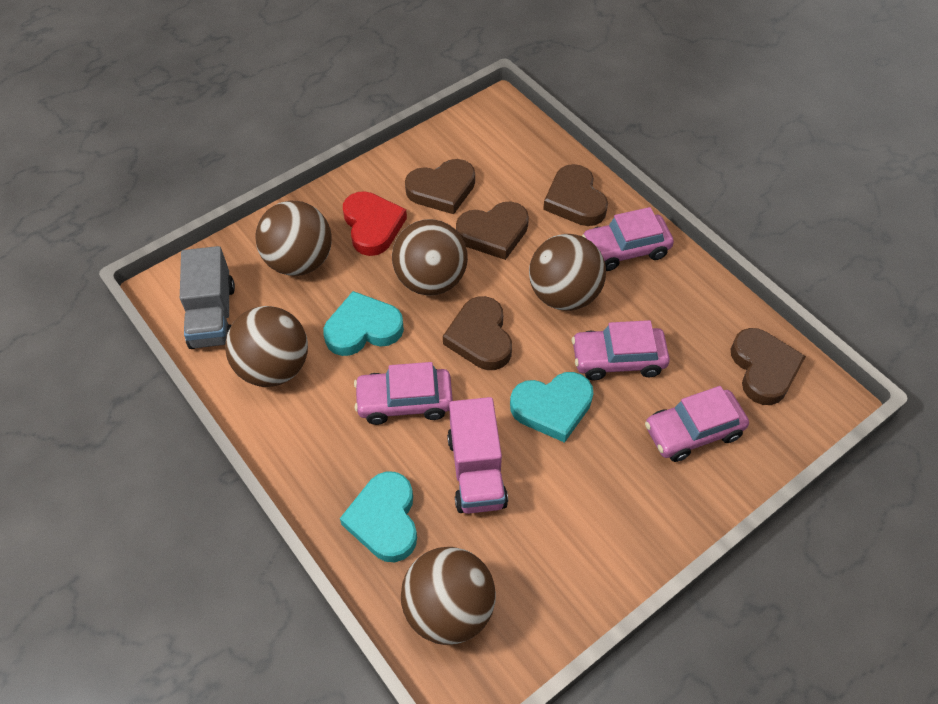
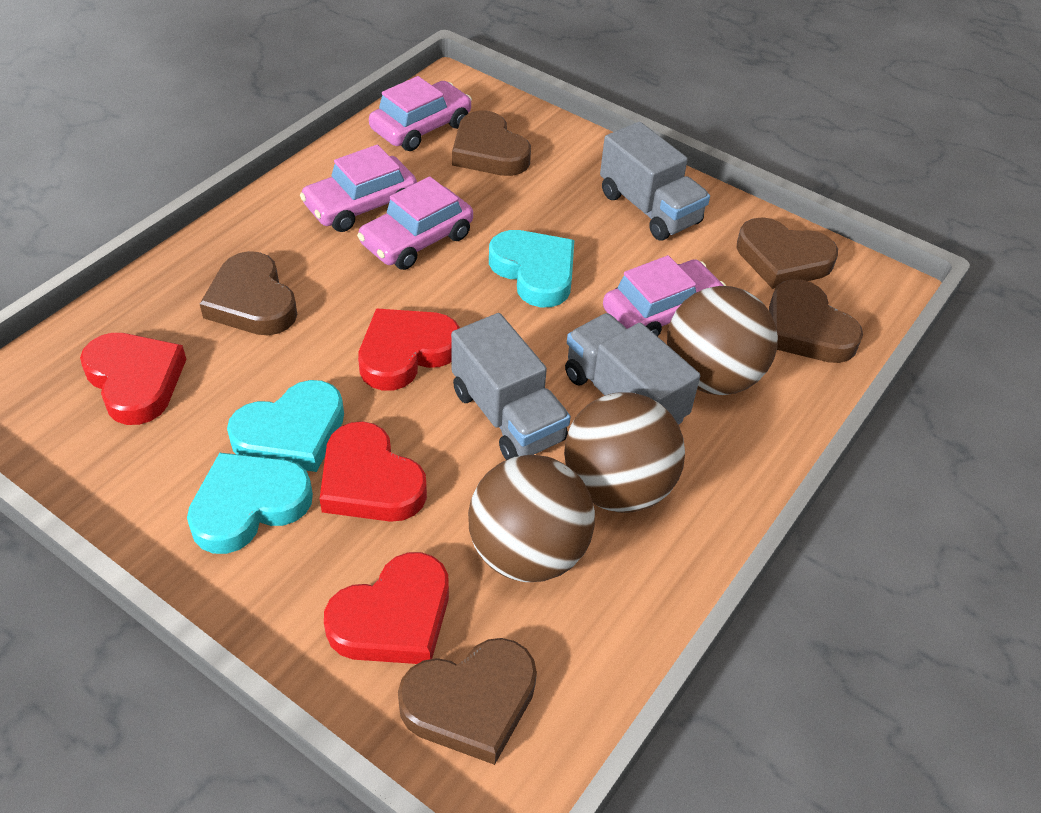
brown ball: 5 -> 3
grey truck: 1 -> 3
pink truck: 1 -> 0
red heart: 1 -> 4

